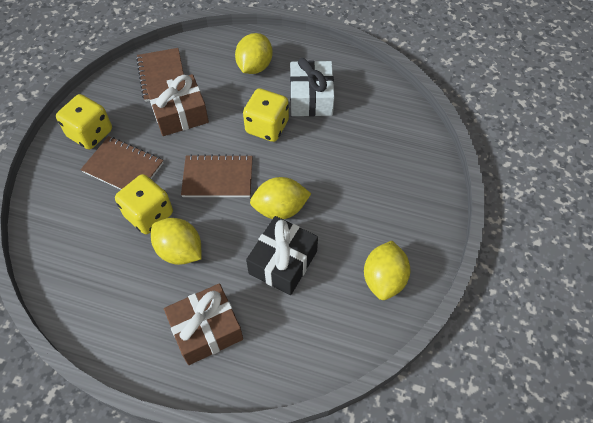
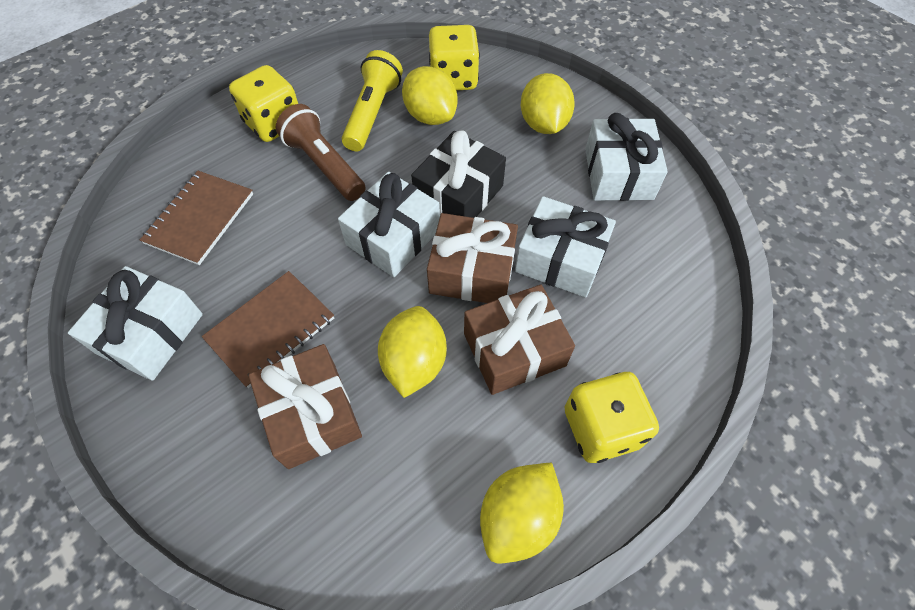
brown flashlight: 0 -> 1
brown gift: 2 -> 3
brown notebook: 3 -> 2
white gift: 1 -> 4
yellow flashlight: 0 -> 1

